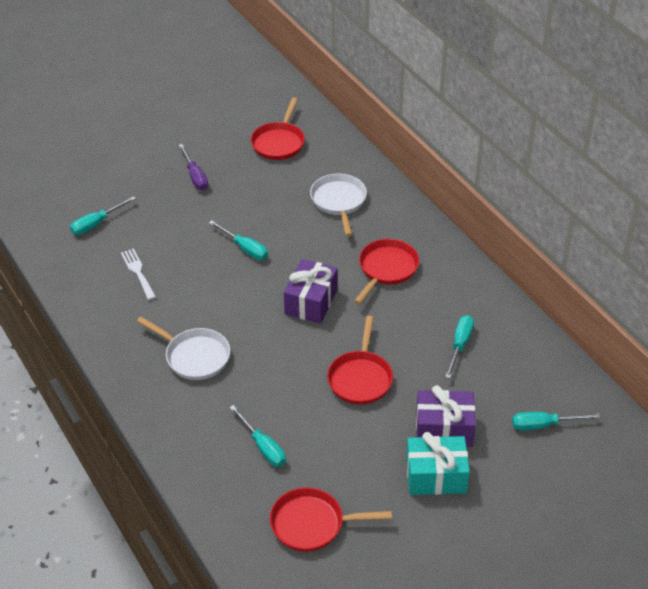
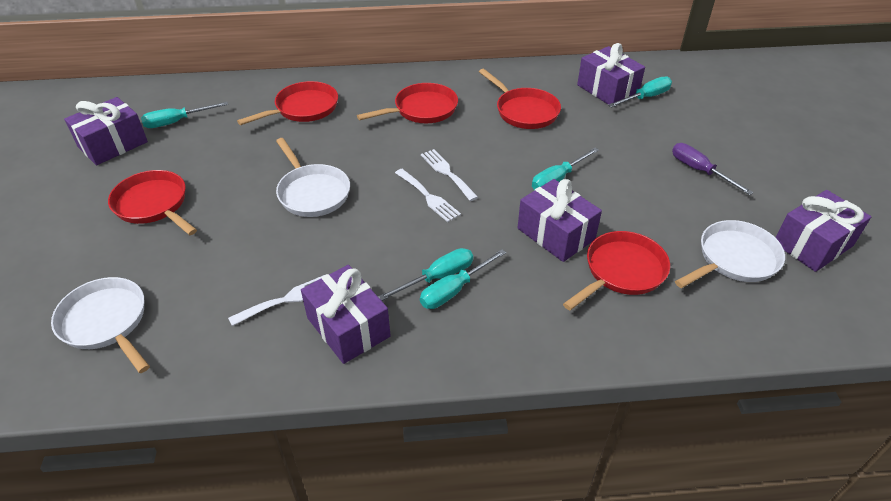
purple gift: 2 -> 5
red pan: 4 -> 5
turquoise gift: 1 -> 0
white fork: 1 -> 3
white pan: 2 -> 3

